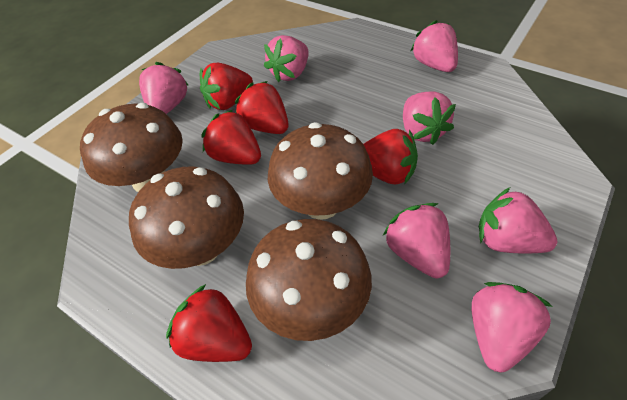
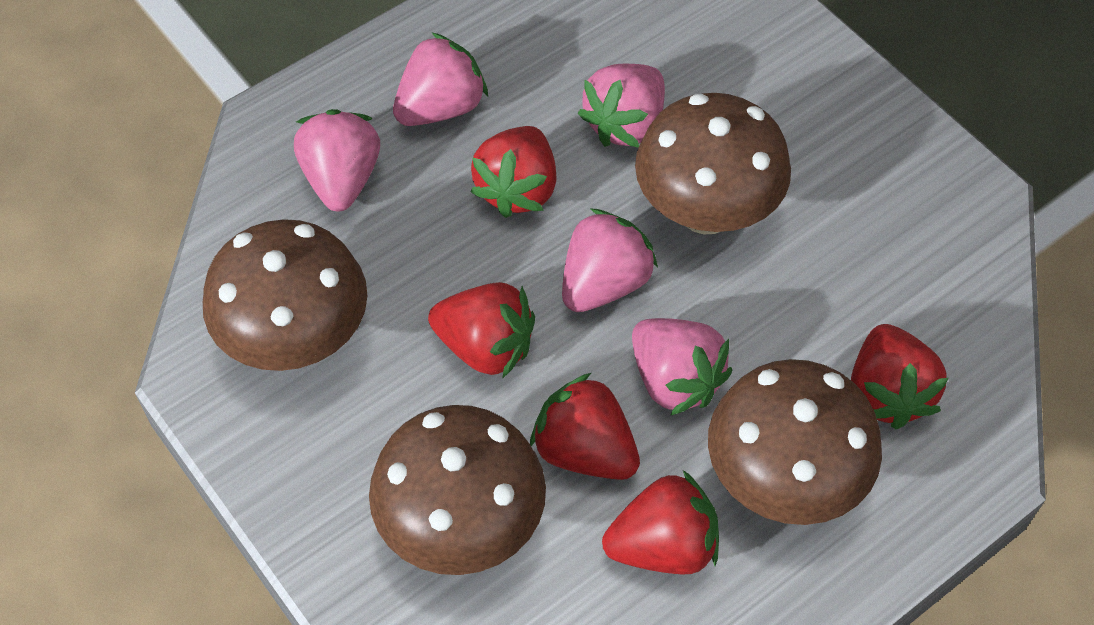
pink strawberry: 7 -> 5

